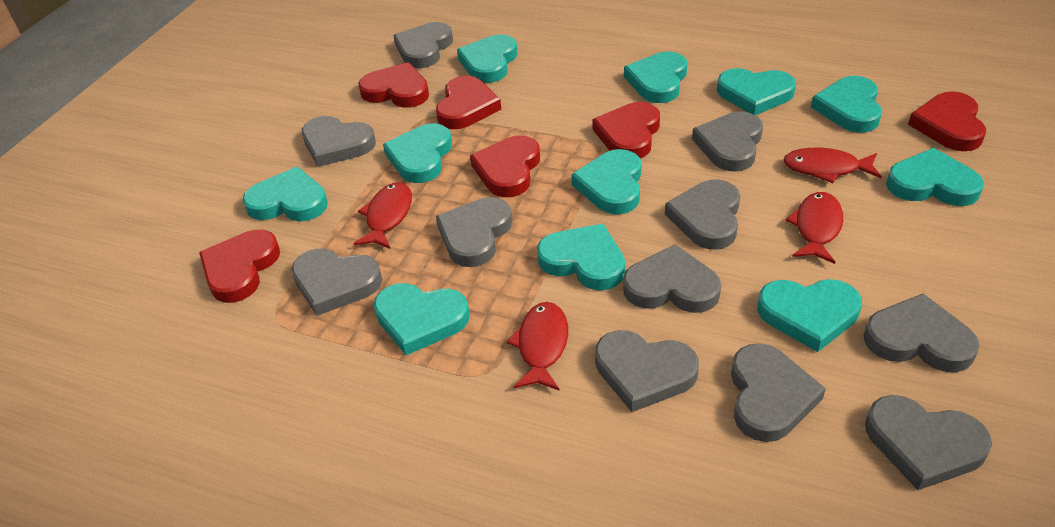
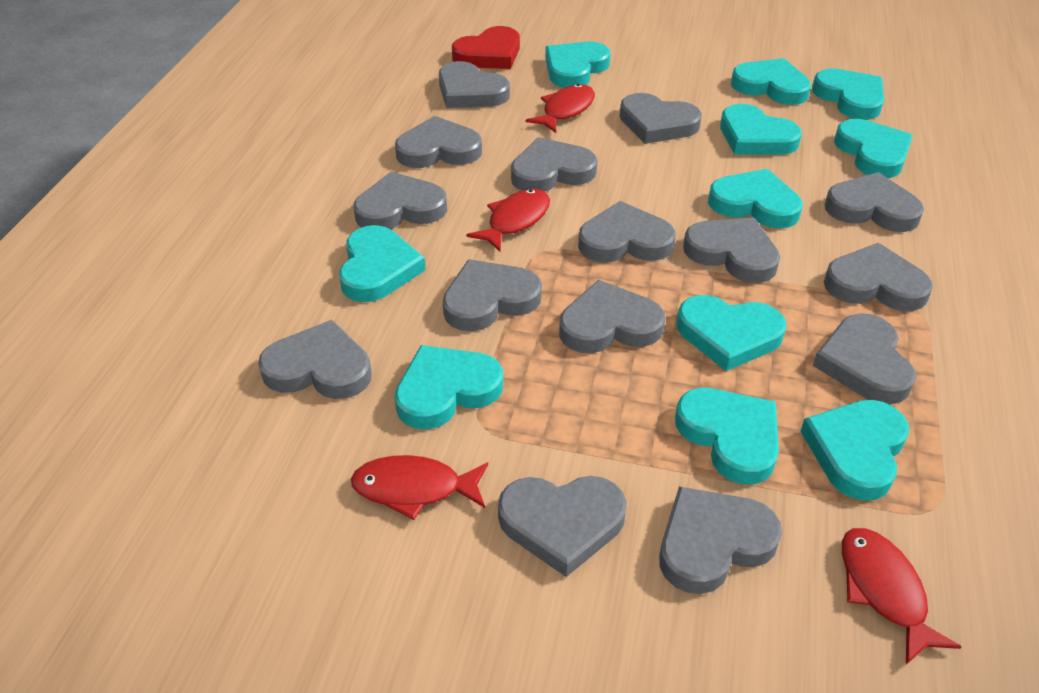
grey heart: 11 -> 15
red heart: 6 -> 1

